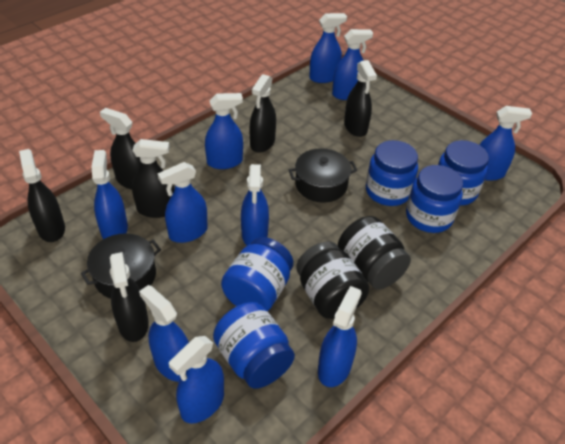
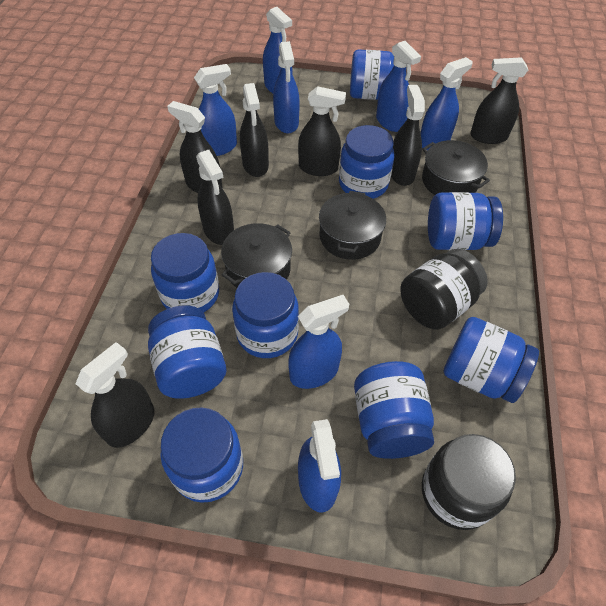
black pot: 2 -> 3
black spray bottle: 6 -> 7
blue jar: 5 -> 9
blue spray bottle: 10 -> 7

